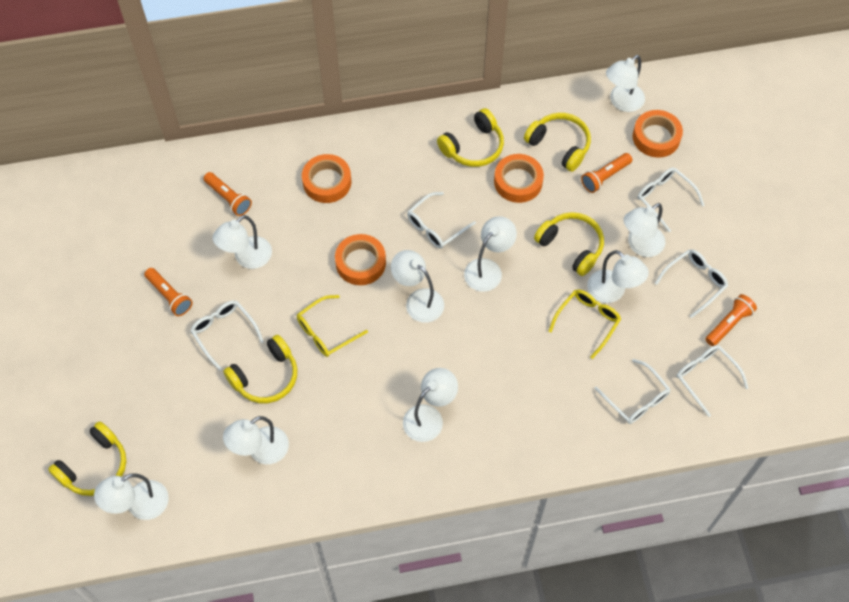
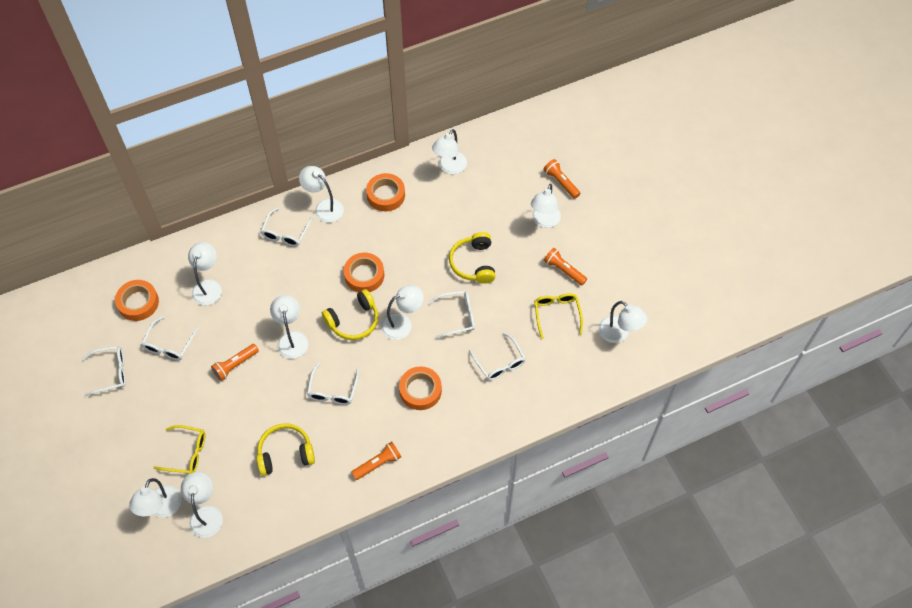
yellow headphones: 5 -> 3

